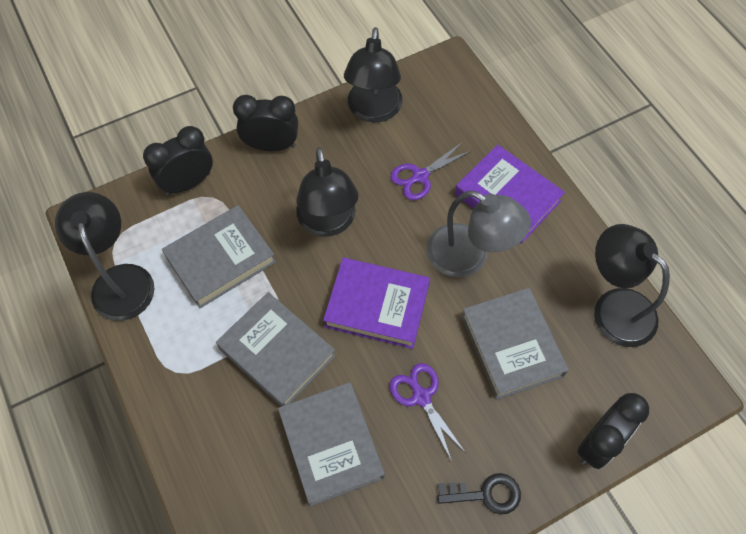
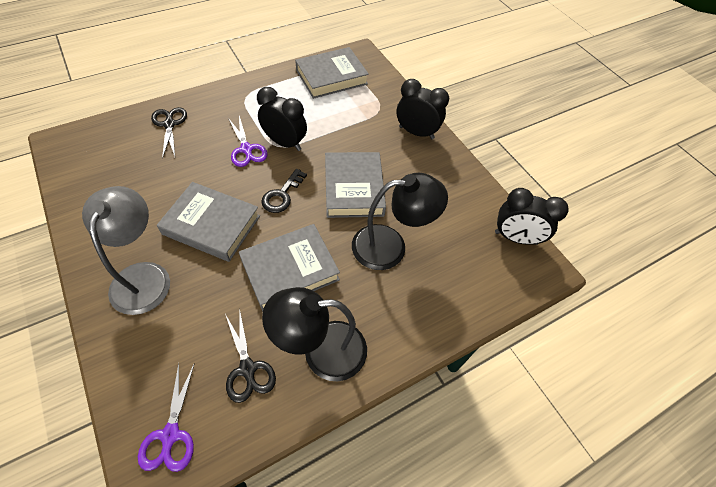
black lamp: 4 -> 2
black scissors: 0 -> 2
purple book: 2 -> 0

